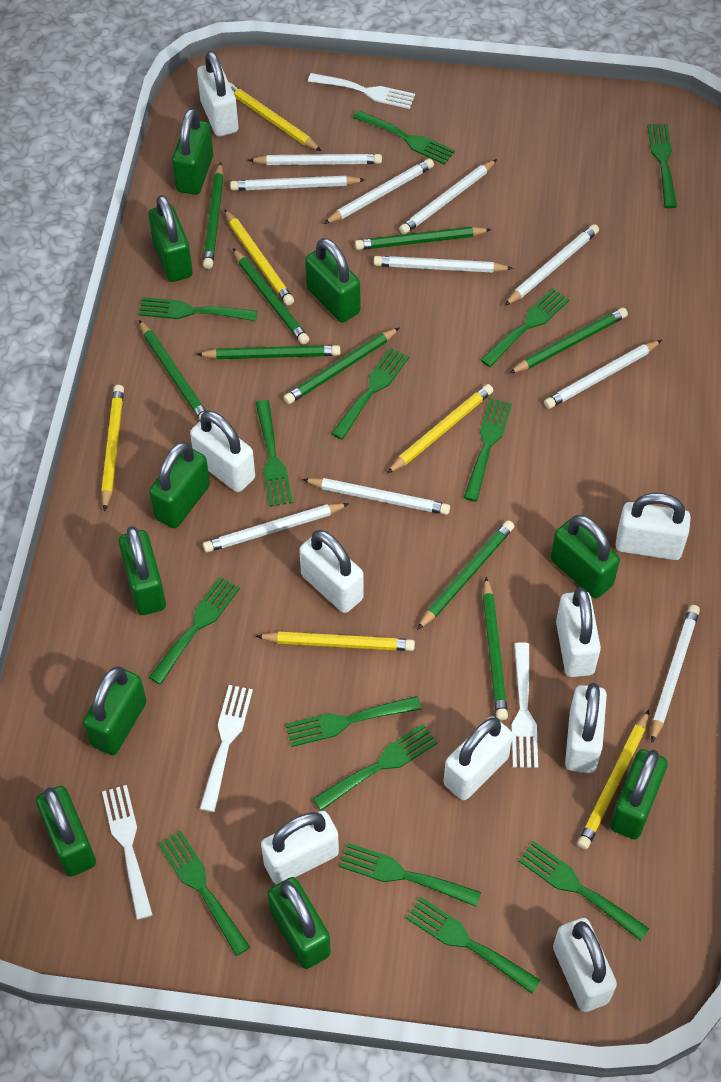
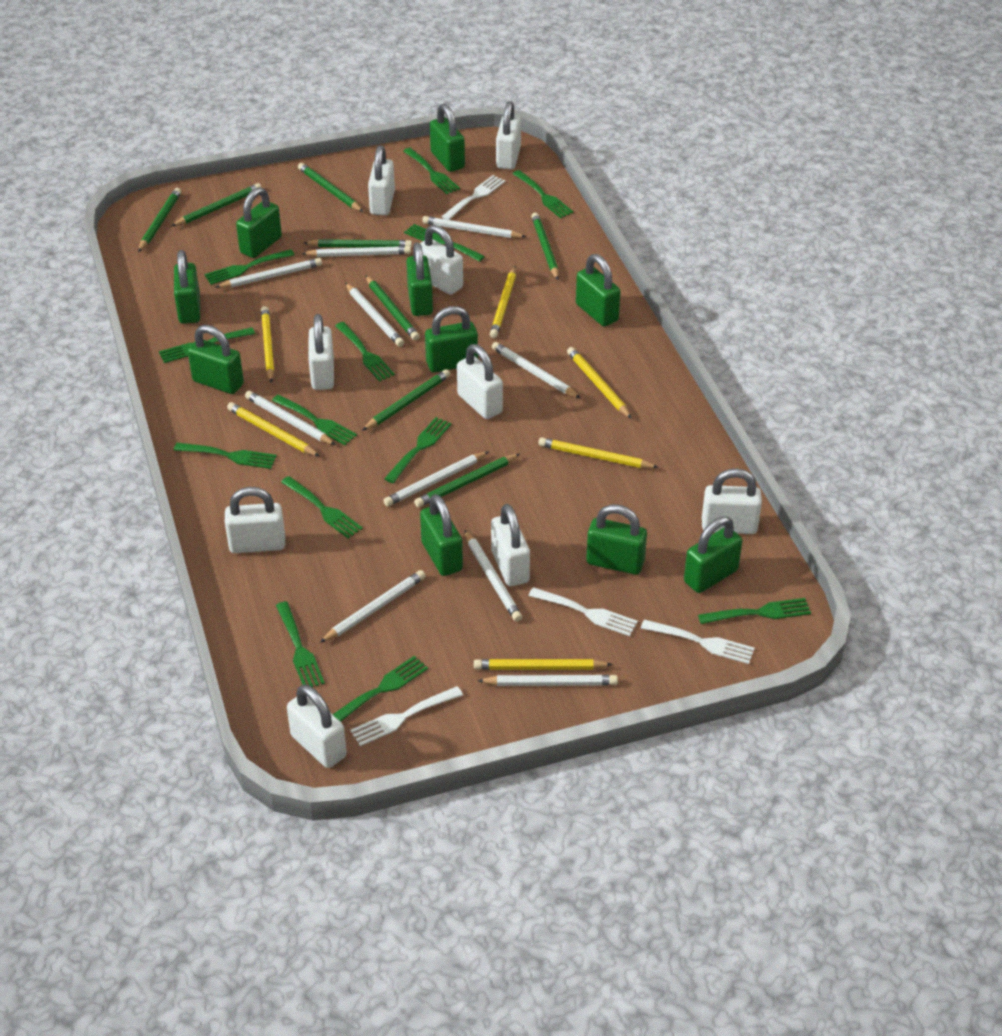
green fork: 14 -> 13
green pencil: 9 -> 8

